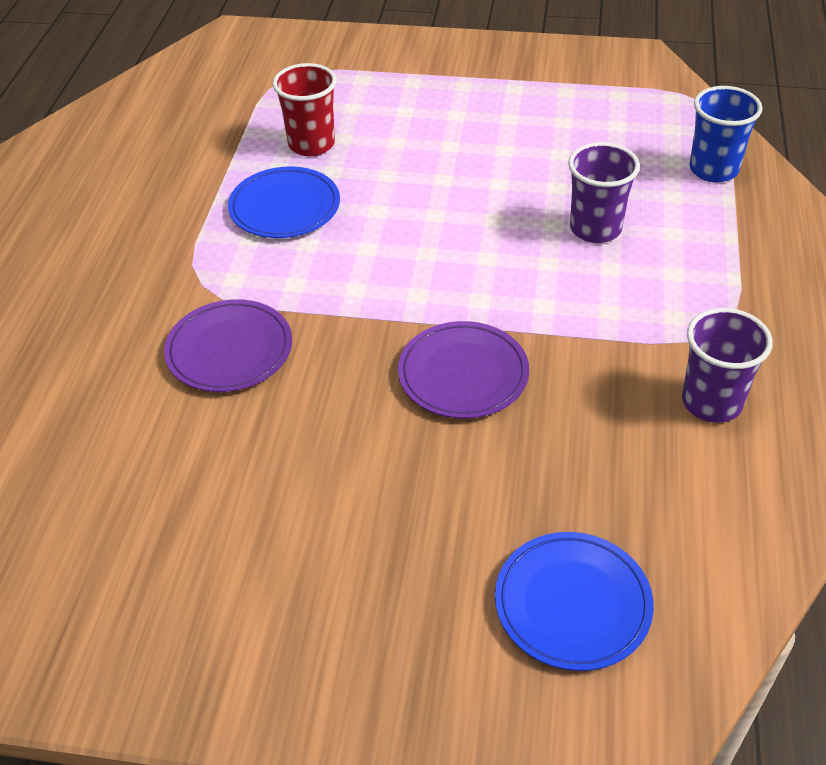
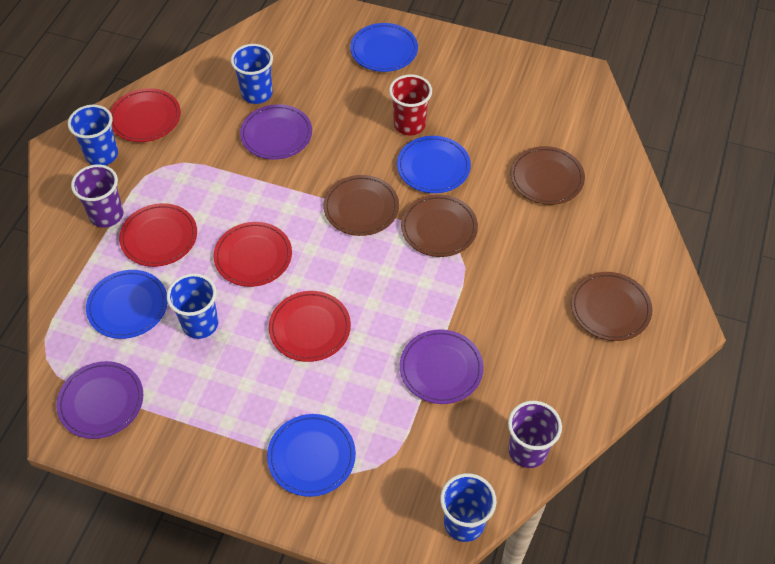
blue cup: 1 -> 4
blue plate: 2 -> 4
brown plate: 0 -> 4
purple plate: 2 -> 3
red plate: 0 -> 4

